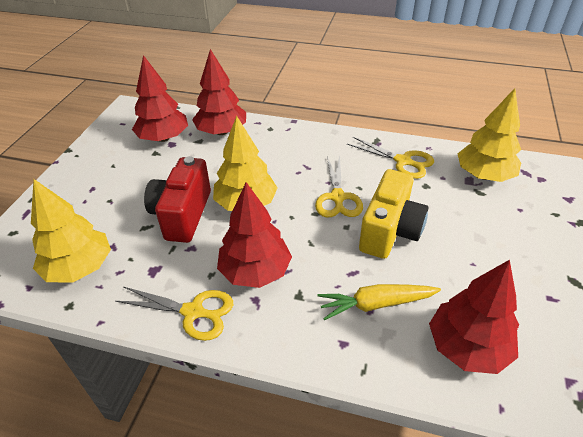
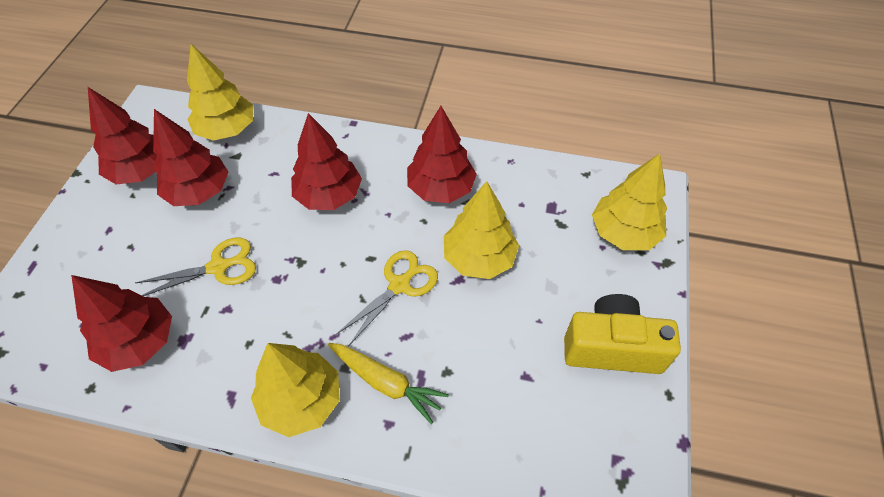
red camera: 1 -> 0
red tree: 4 -> 5
yellow scissors: 3 -> 2
yellow tree: 3 -> 4

